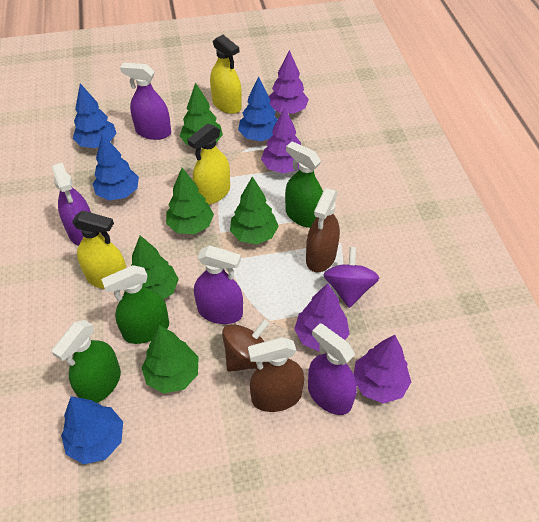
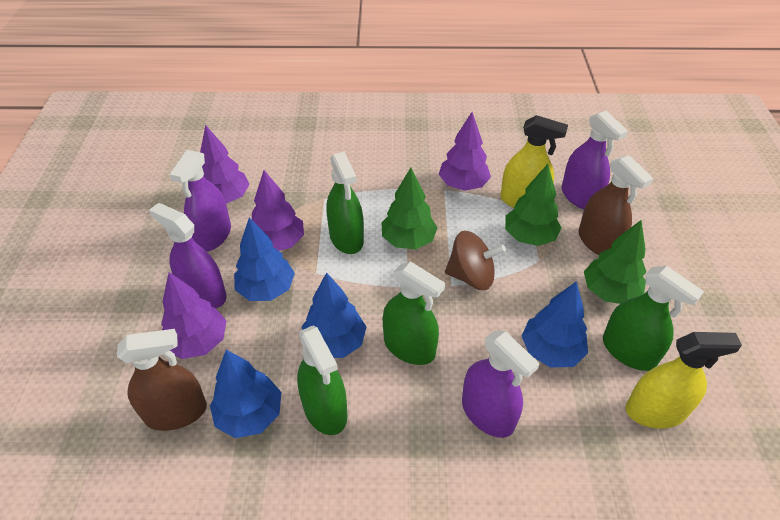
green spray bottle: 3 -> 4
green tree: 5 -> 3
purple spinning top: 1 -> 0
yellow spray bottle: 3 -> 2

